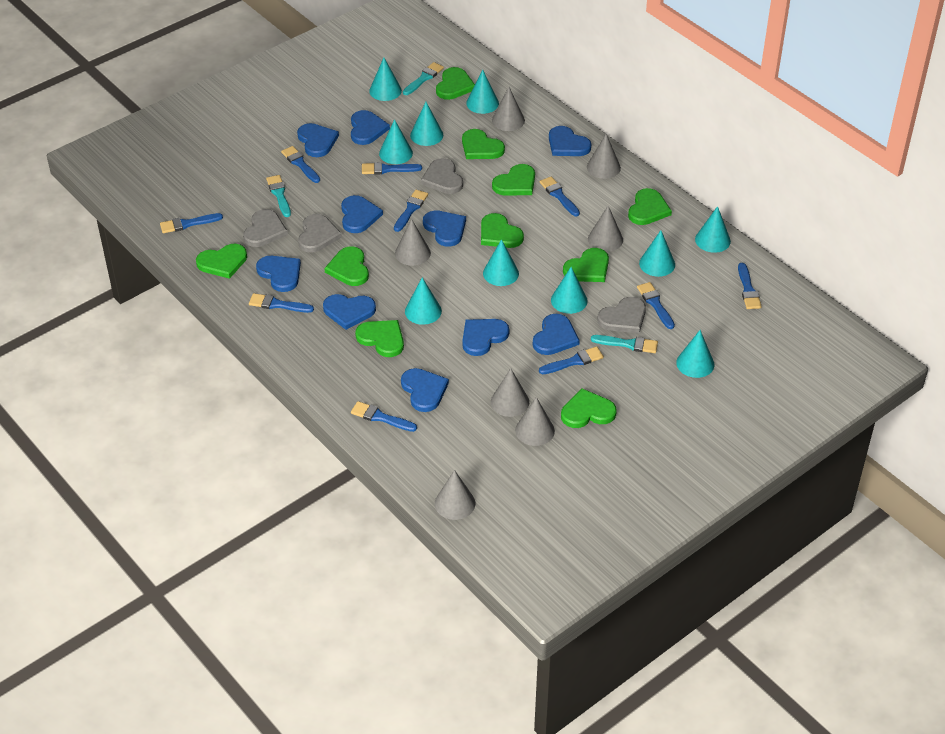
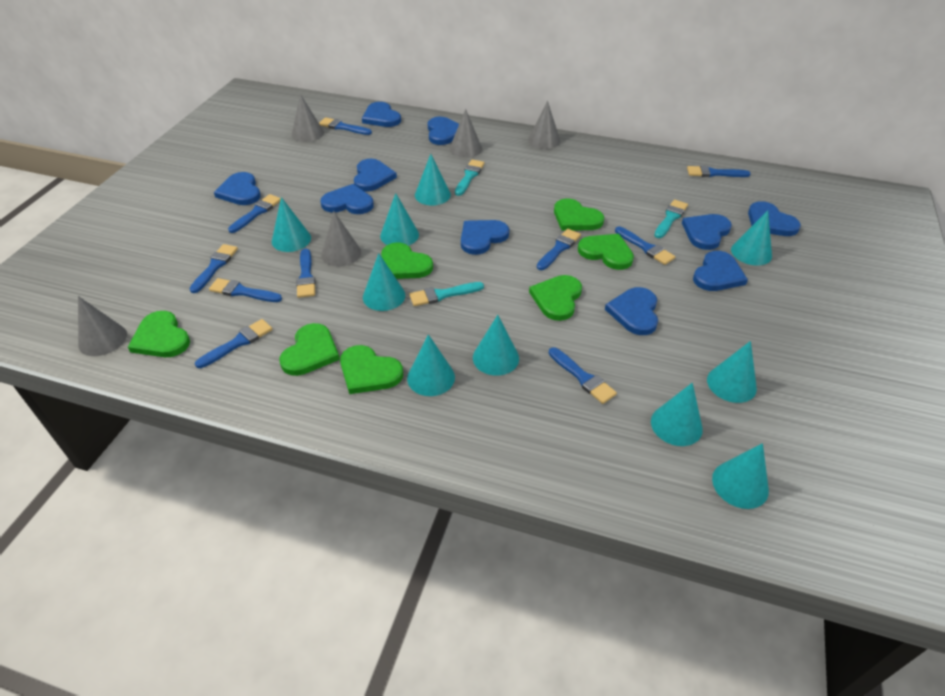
green heart: 10 -> 7
grey cone: 7 -> 5
grey heart: 4 -> 0

